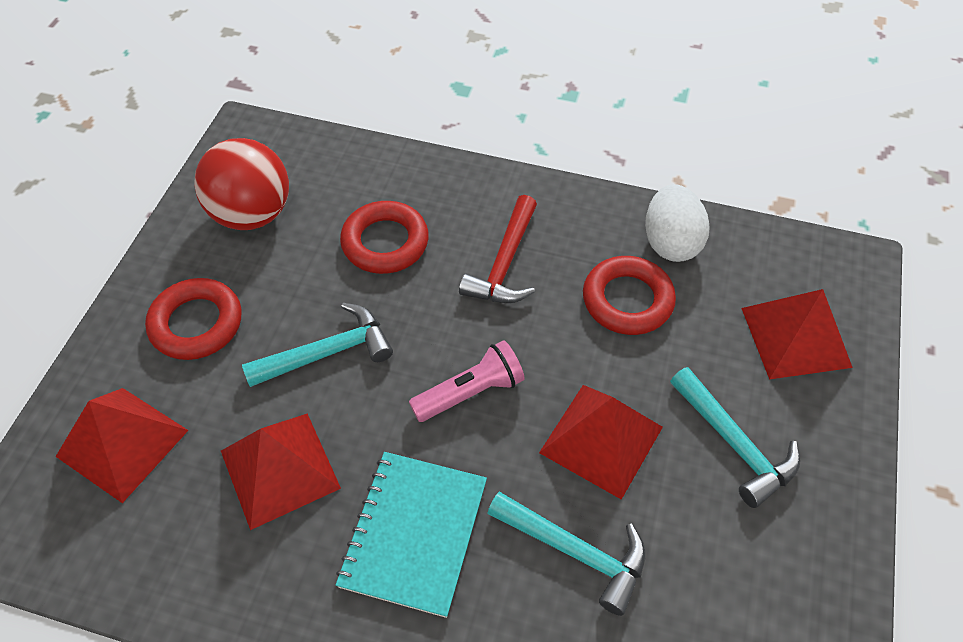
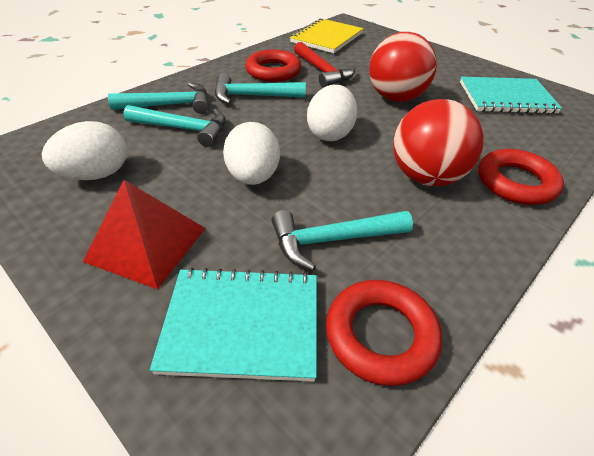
pink flashlight: 1 -> 0
red ball: 1 -> 2
red pyramid: 4 -> 1
turquoise hammer: 3 -> 4
turquoise notebook: 1 -> 2
white egg: 1 -> 3
yellow notebook: 0 -> 1

